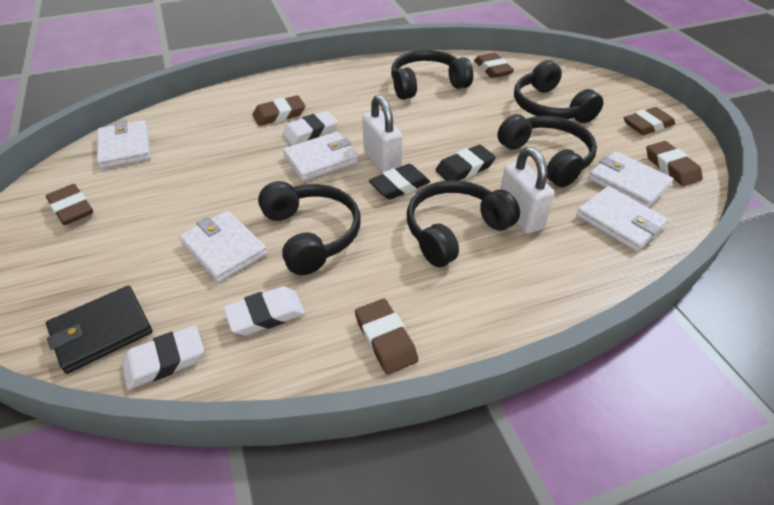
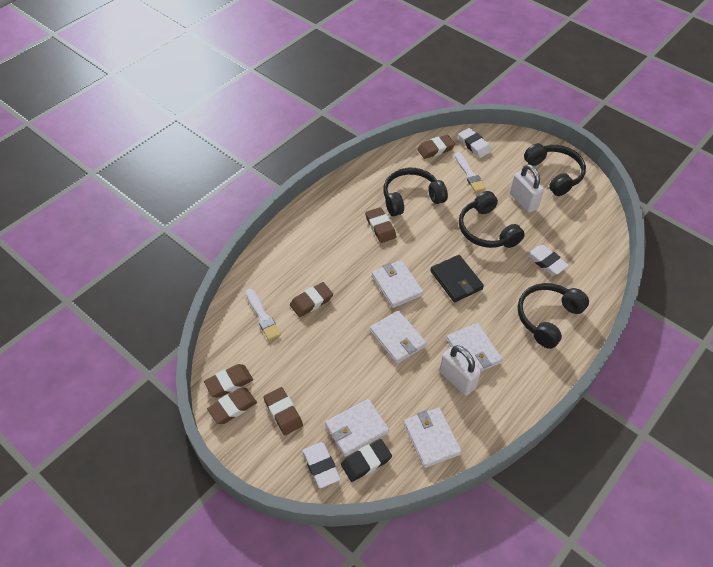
black eraser: 2 -> 1
black headphones: 5 -> 4
white brush: 0 -> 2

